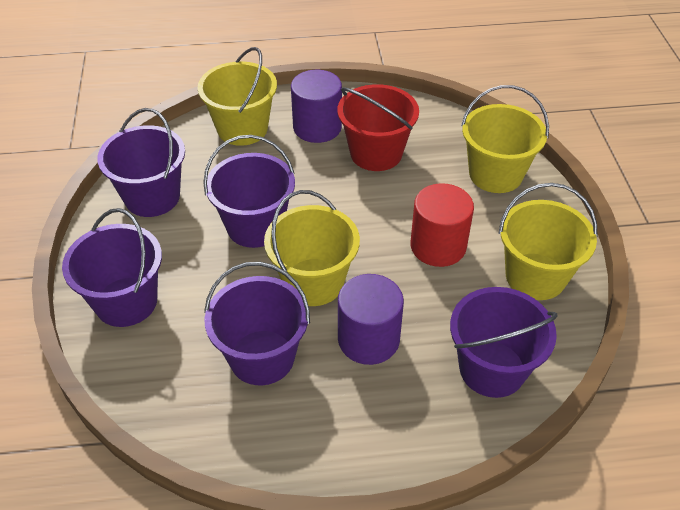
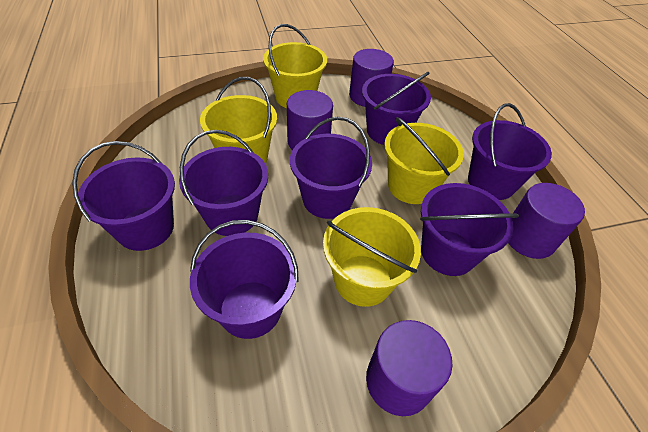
purple bucket: 5 -> 7
purple cylinder: 2 -> 4
red bucket: 1 -> 0
red cylinder: 1 -> 0

